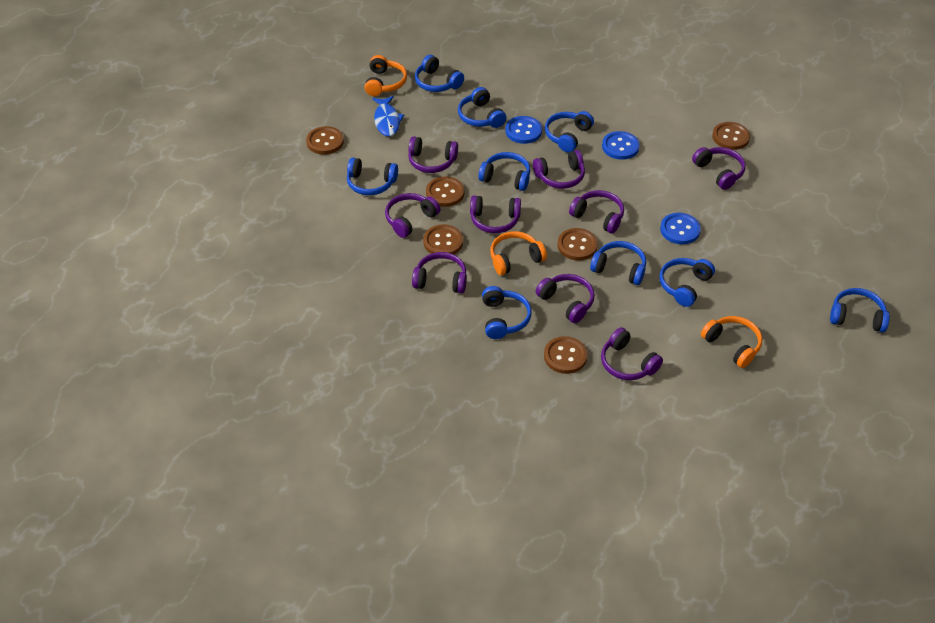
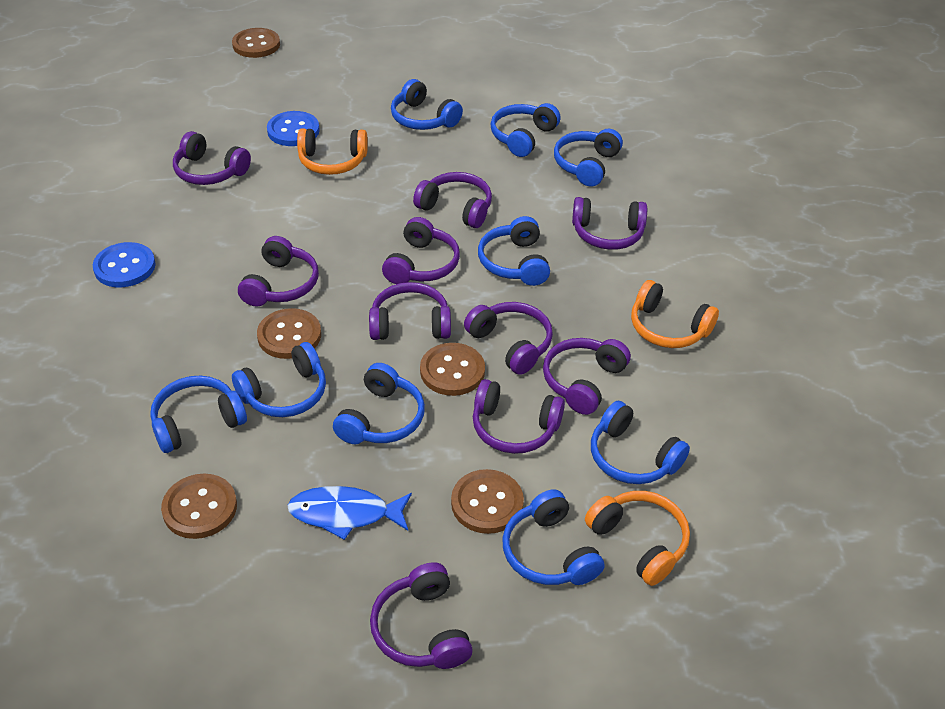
blue button: 3 -> 2
brown button: 6 -> 5
purple headphones: 9 -> 10

